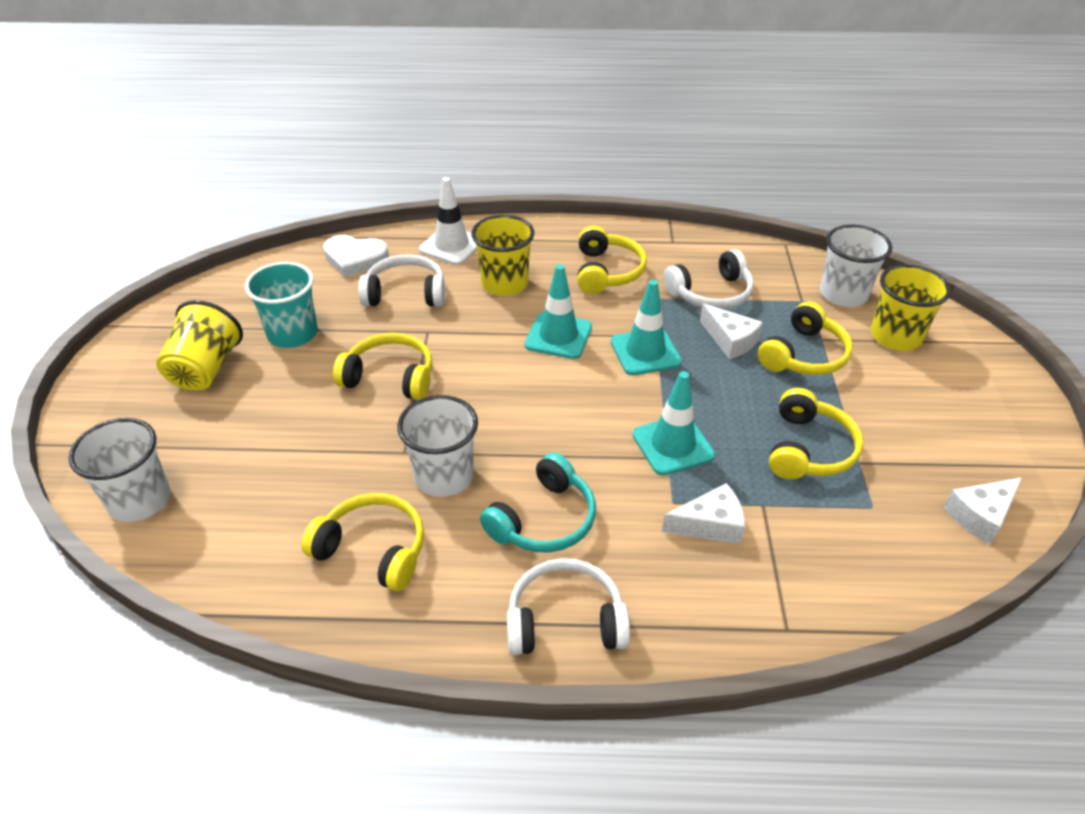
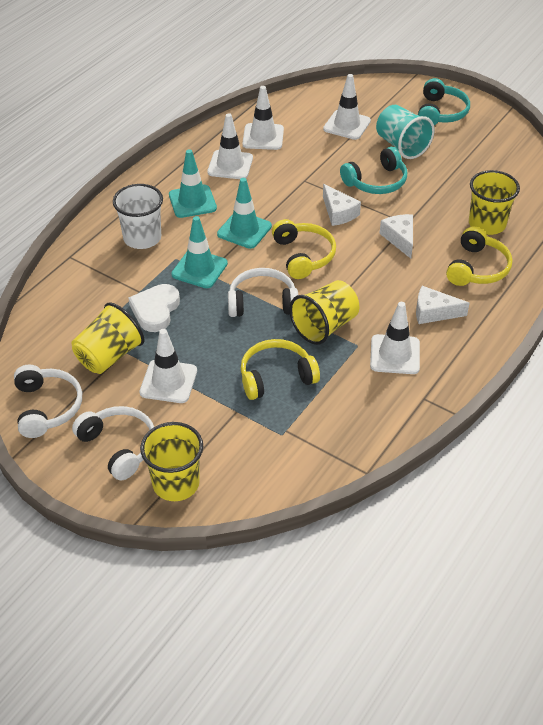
turquoise headphones: 1 -> 2
white cup: 3 -> 1
white traffic cone: 1 -> 5
yellow cup: 3 -> 4
yellow headphones: 5 -> 3

